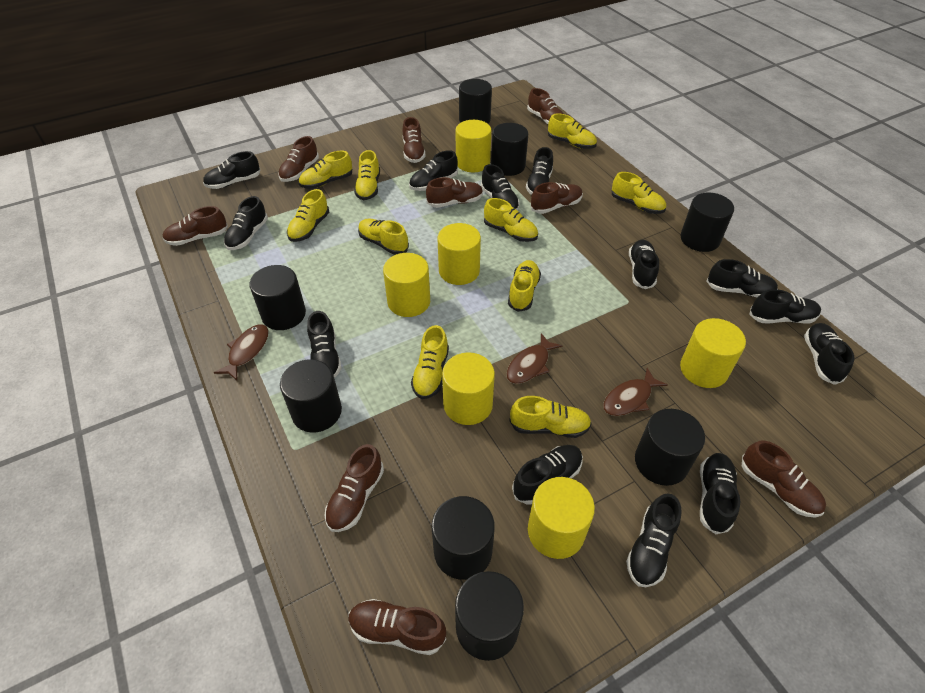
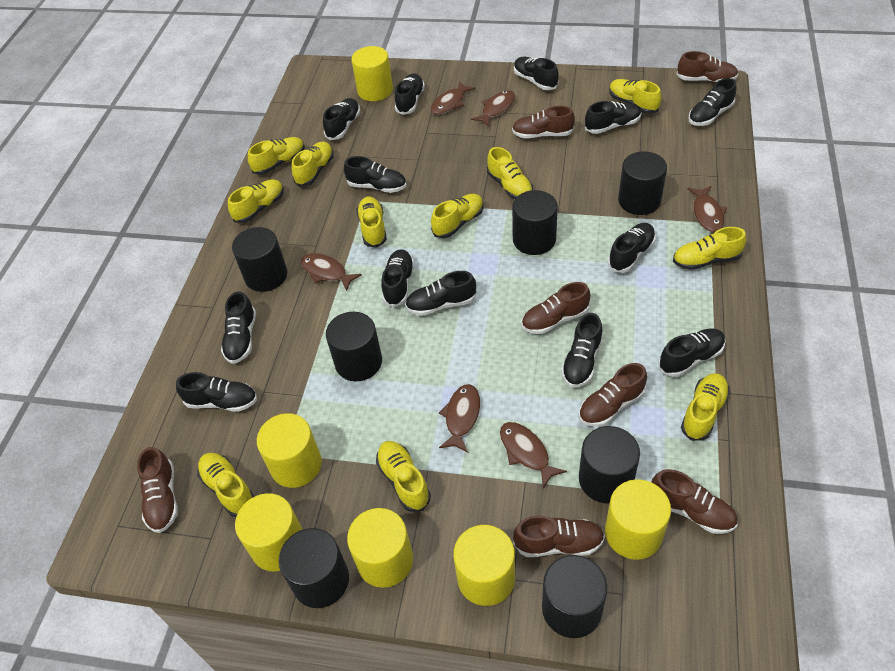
black cylinder: 8 -> 7
brown fish: 3 -> 6
brown shoe: 9 -> 7
yellow shoe: 10 -> 11

